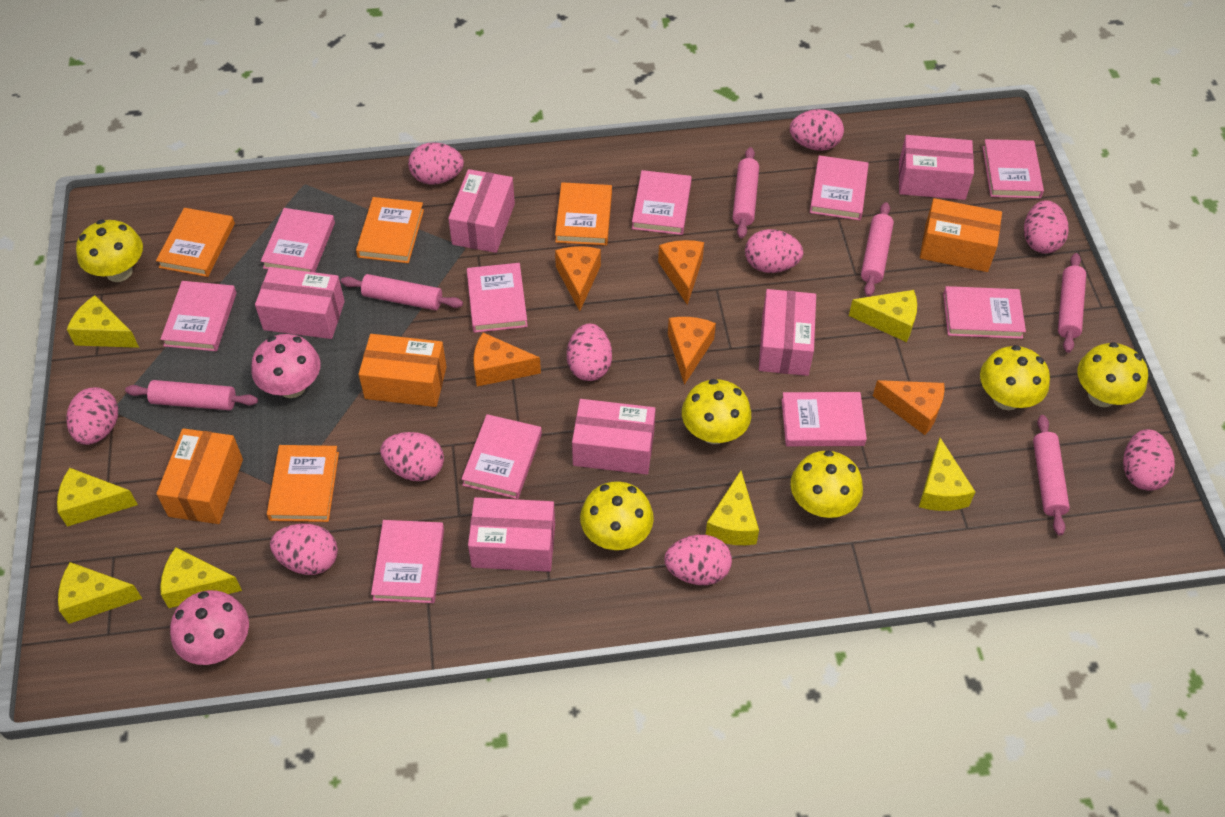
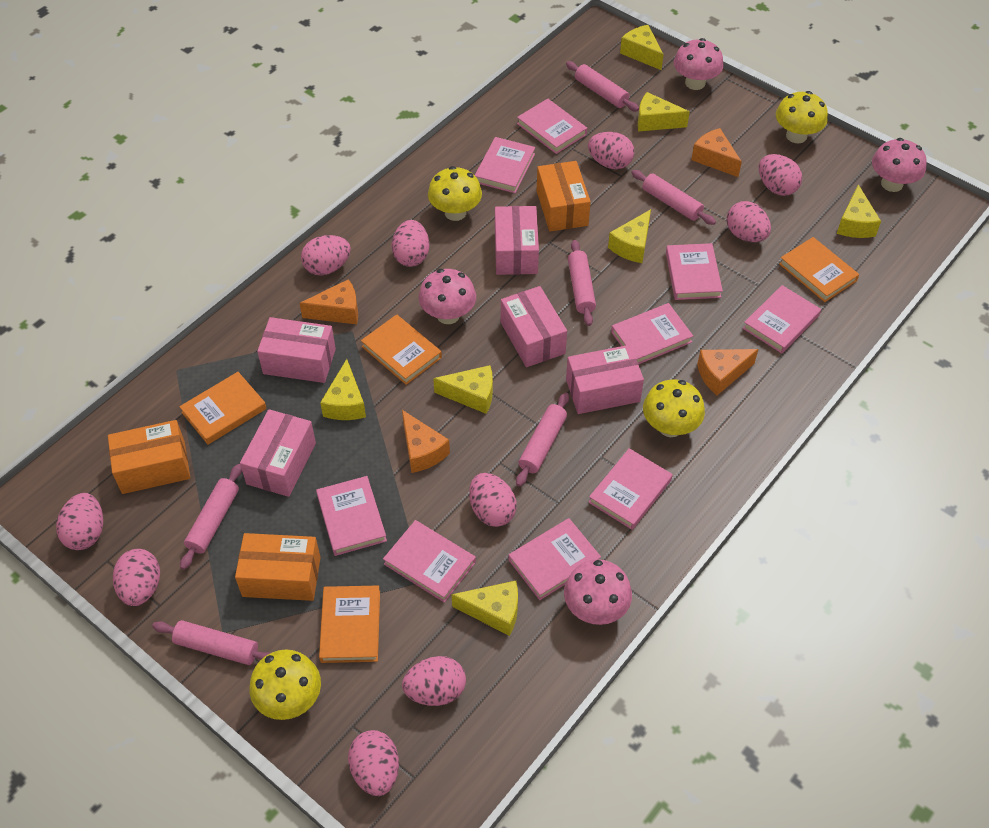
orange cheese: 5 -> 4
pink book: 10 -> 9
pink box: 6 -> 5
pink mushroom: 2 -> 4
yellow mushroom: 6 -> 4

